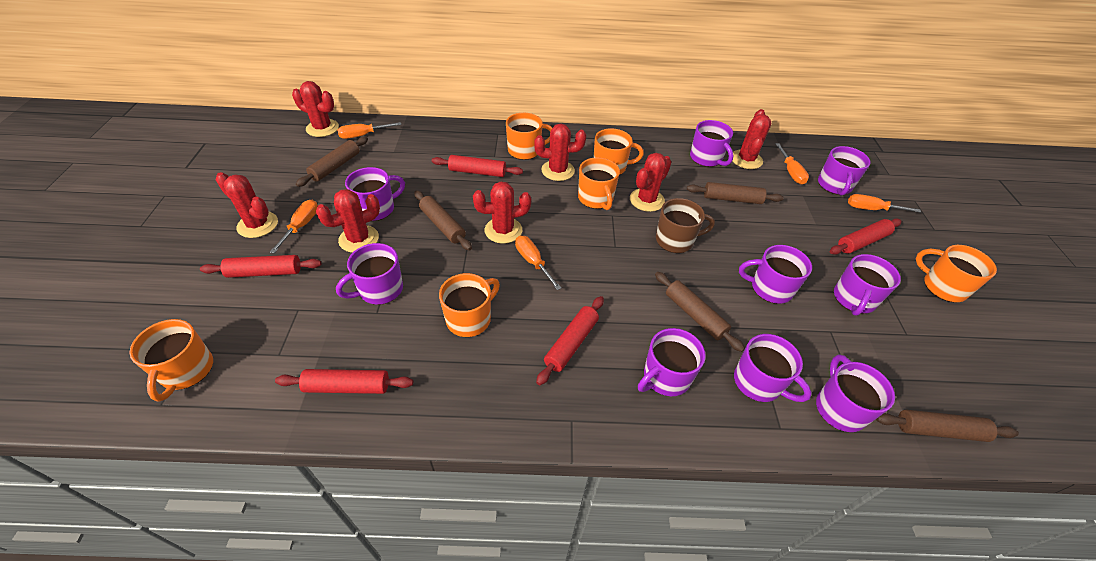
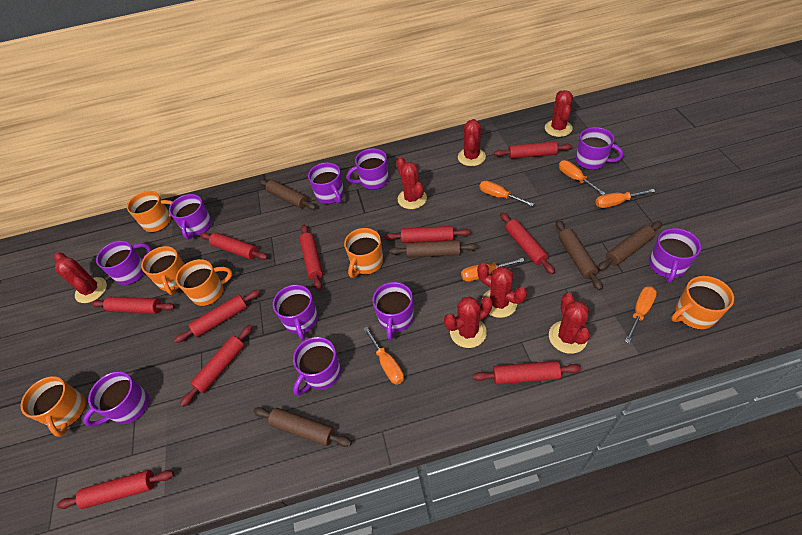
brown mug: 1 -> 0
orange screwdriver: 5 -> 6
purple mug: 9 -> 10
red rolling pin: 5 -> 10

